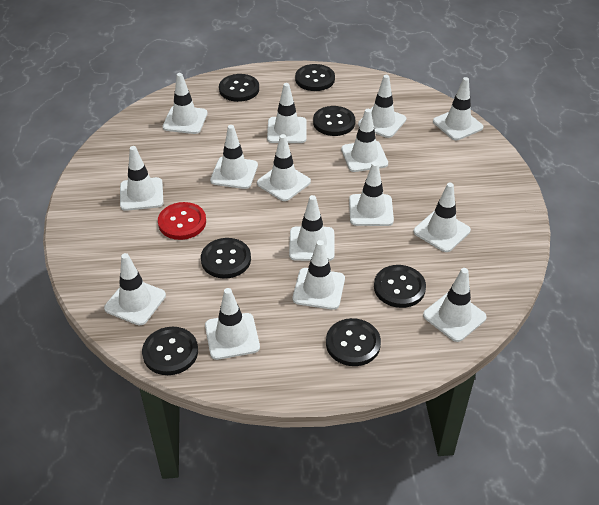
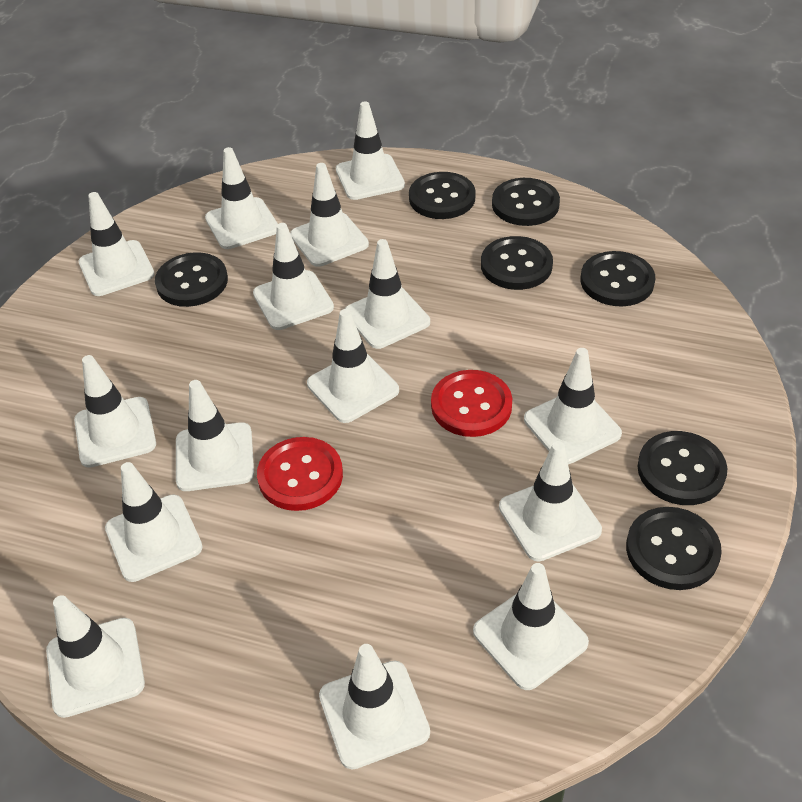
red button: 1 -> 2

